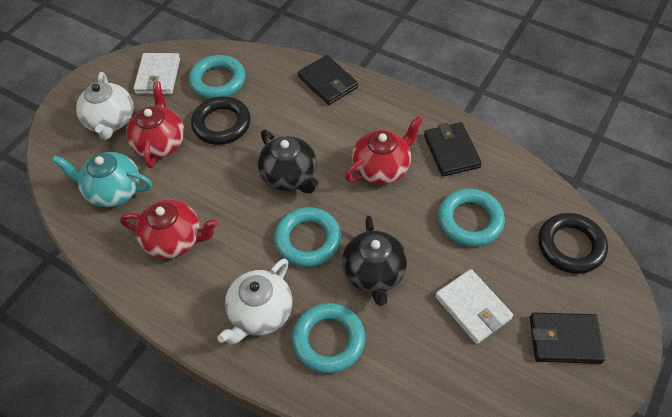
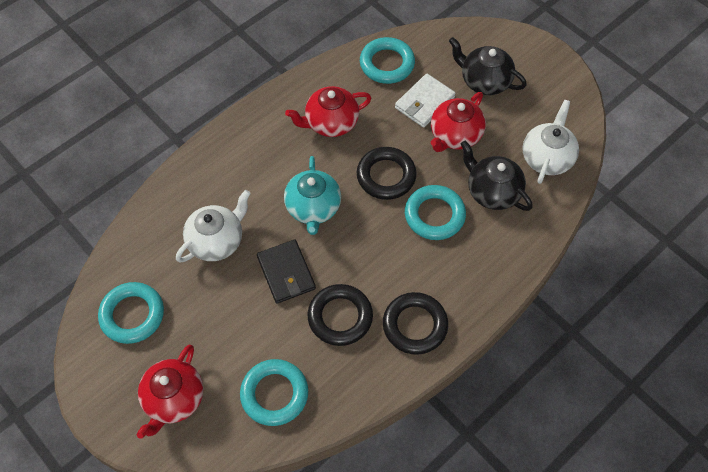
black ring: 2 -> 3
black wallet: 3 -> 1
white wallet: 2 -> 1

